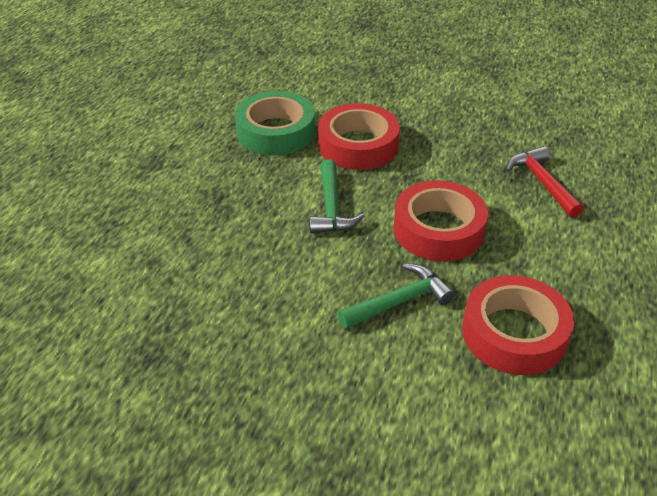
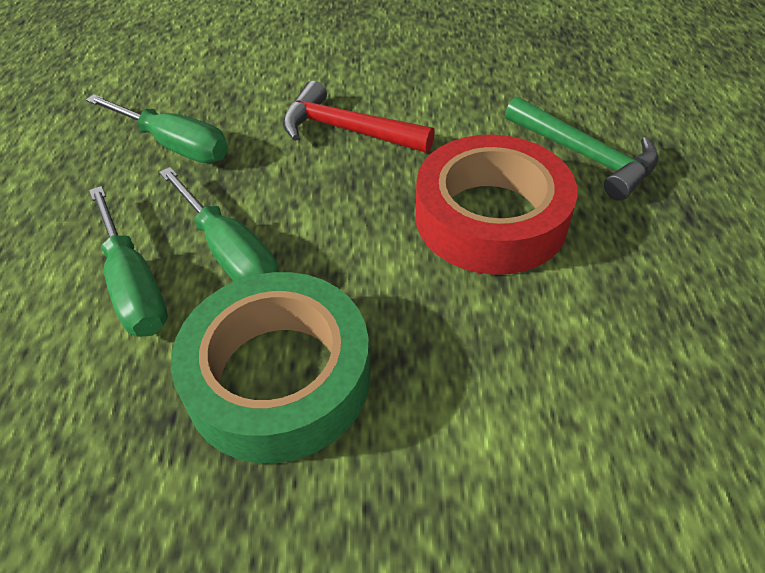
green hammer: 2 -> 1
green screwdriver: 0 -> 3
red tape: 3 -> 1

